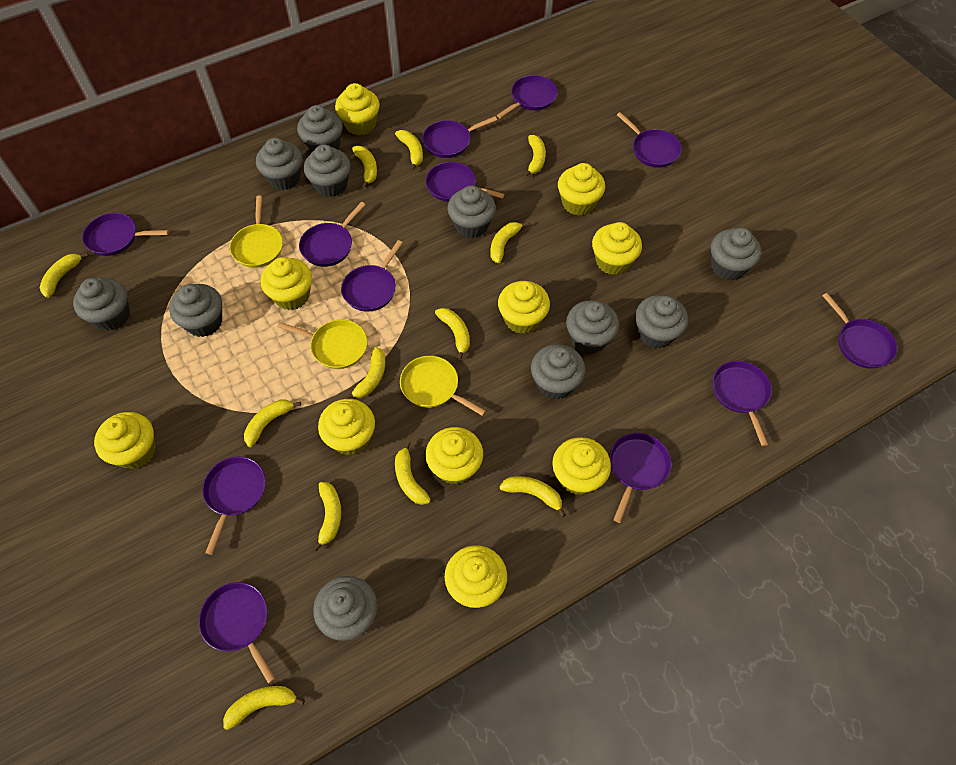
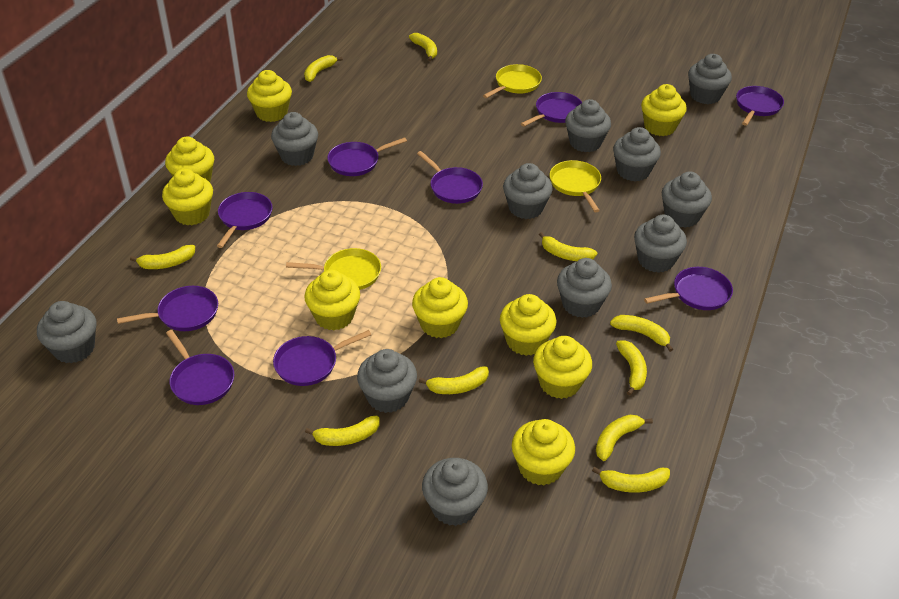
purple pan: 12 -> 9
yellow banana: 12 -> 10
yellow cupcake: 10 -> 9

